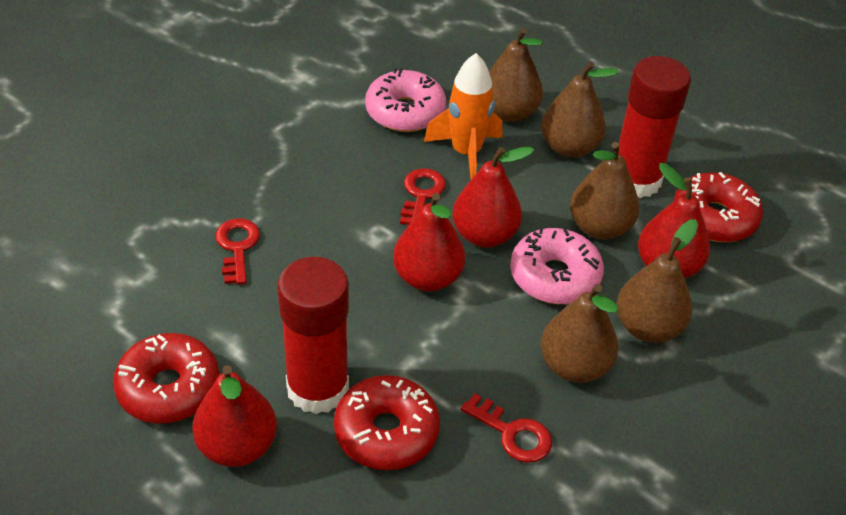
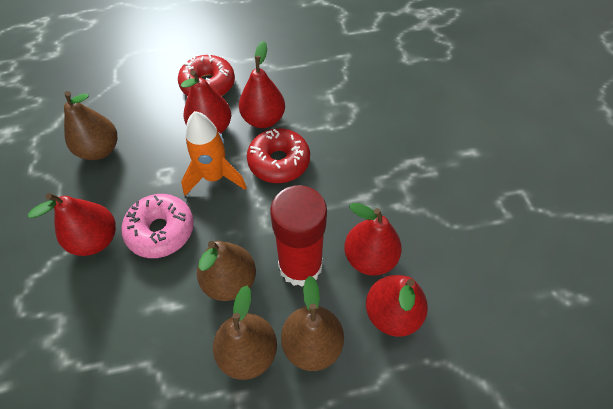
brown pear: 5 -> 4
pink donut: 2 -> 1
red donut: 3 -> 2
red glue stick: 2 -> 1
red key: 3 -> 0
red pear: 4 -> 5

